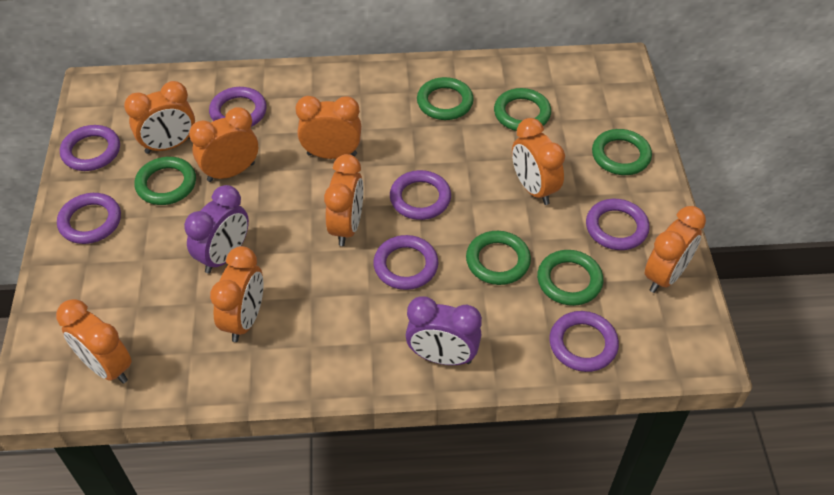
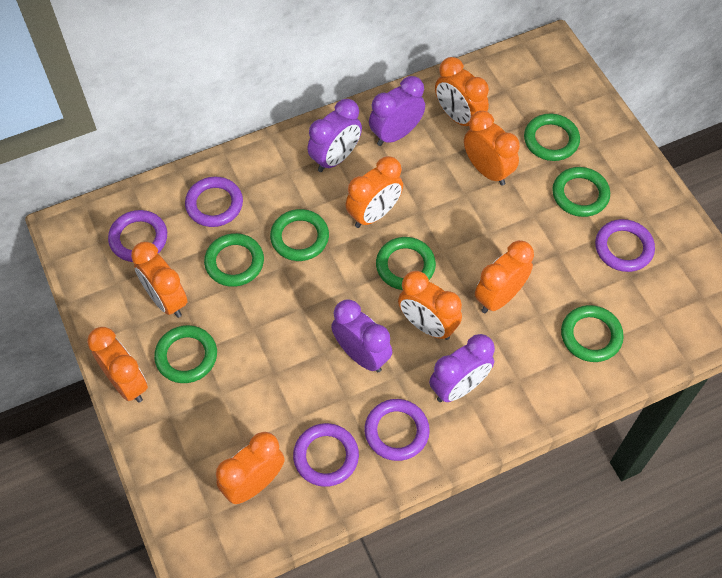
green ring: 6 -> 7
purple clock: 2 -> 4
purple ring: 7 -> 5

